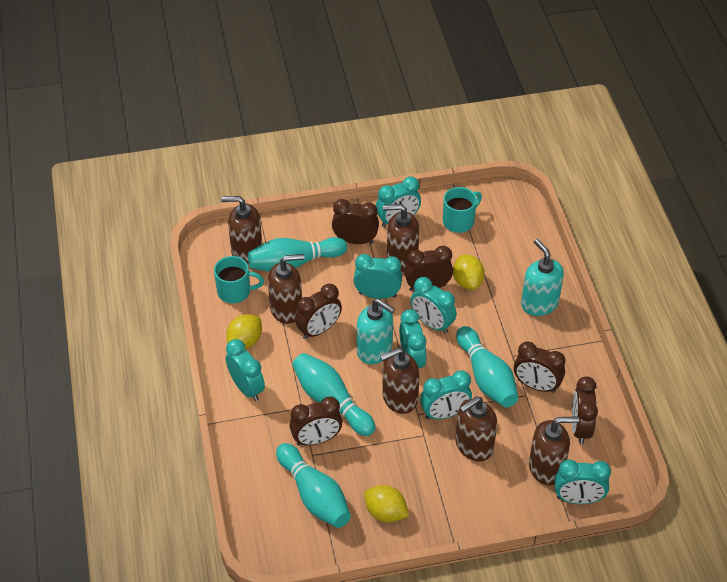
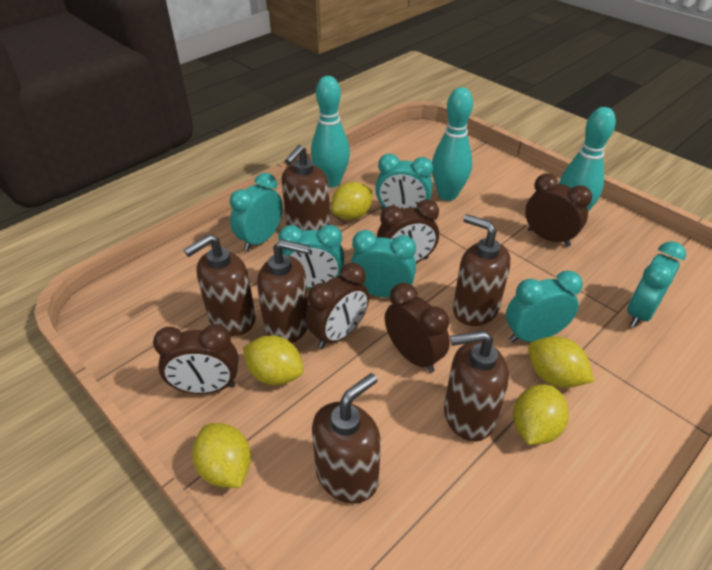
brown clock: 6 -> 5
turquoise bowling pin: 4 -> 3
turquoise clock: 7 -> 6
turquoise mug: 2 -> 0
turquoise soap dispenser: 2 -> 0
yellow lemon: 3 -> 5

